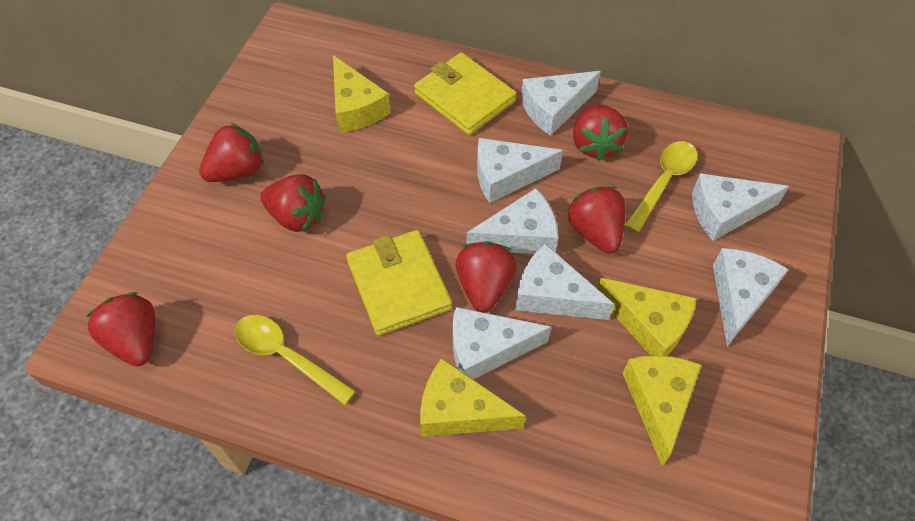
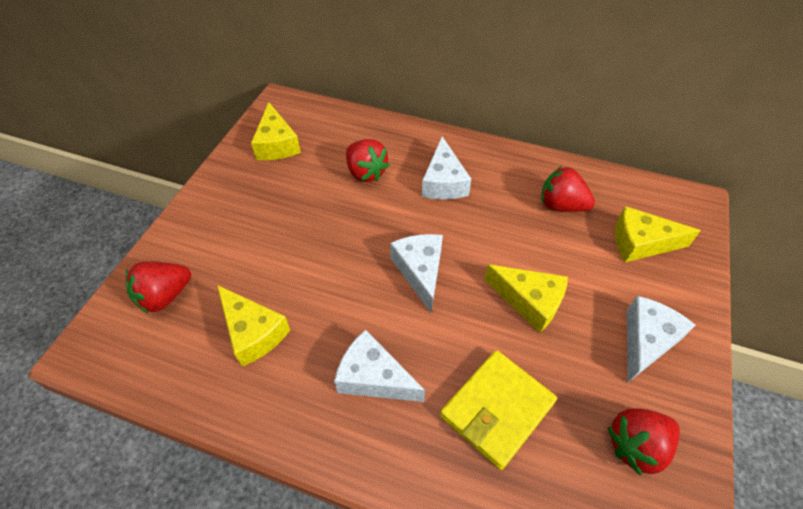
red strawberry: 6 -> 4
white cheese: 7 -> 4
yellow spoon: 2 -> 0
yellow wallet: 2 -> 1

